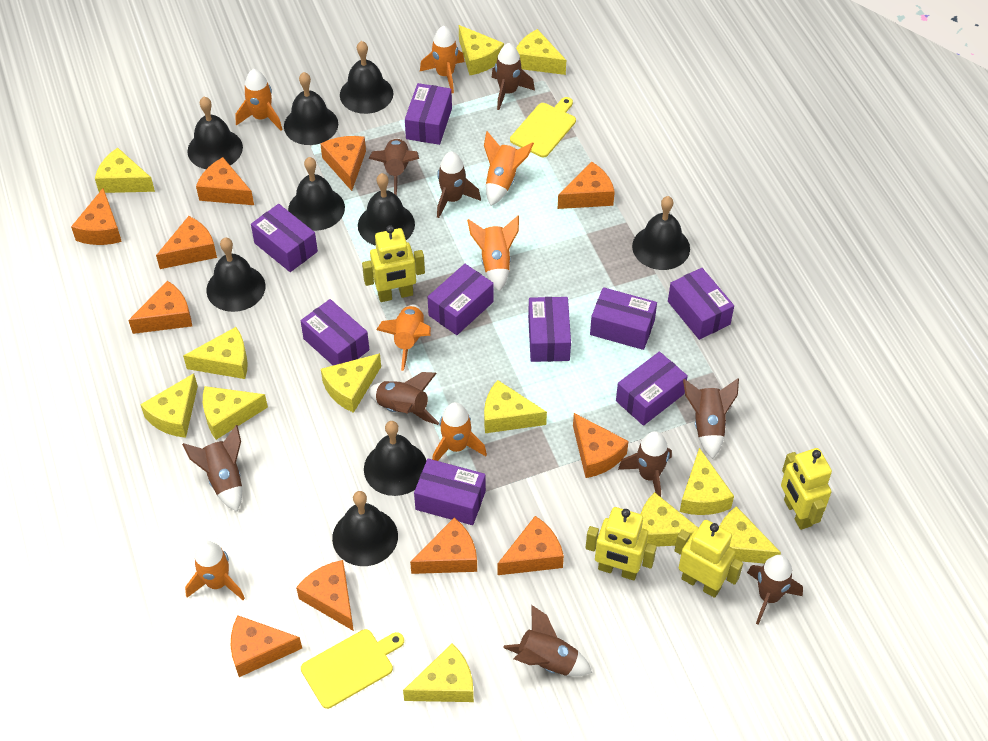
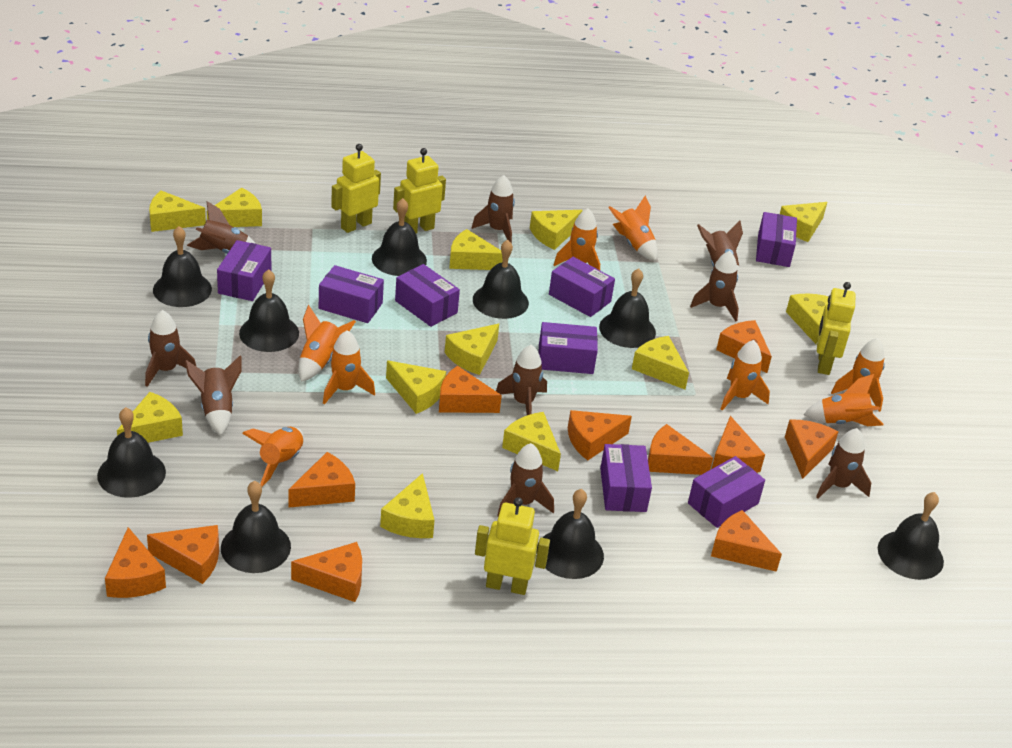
orange rocket: 7 -> 8
purple box: 9 -> 8
yellow cutting board: 2 -> 0

